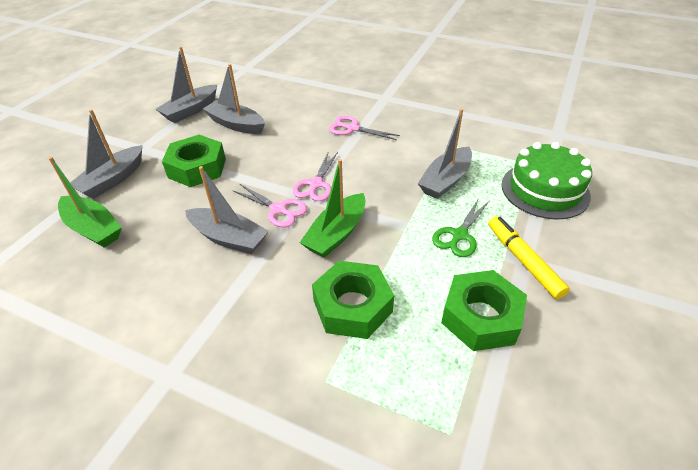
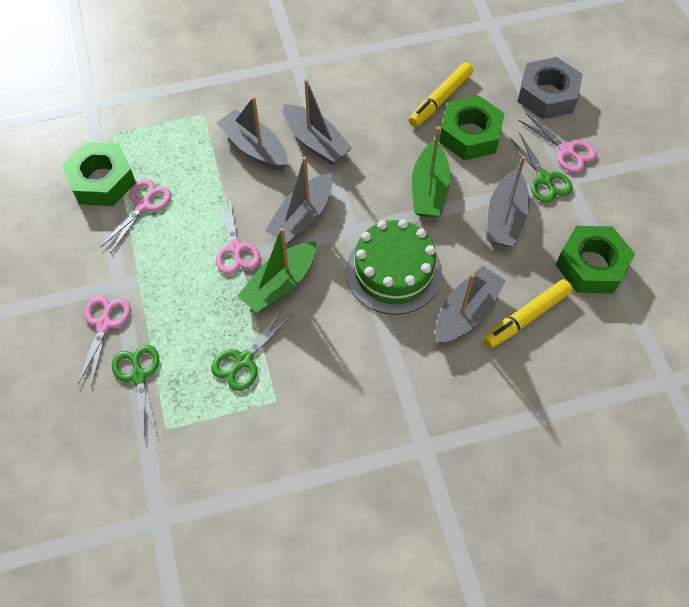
green scissors: 1 -> 3
grey nut: 0 -> 1
pink scissors: 3 -> 4
yellow marker: 1 -> 2

